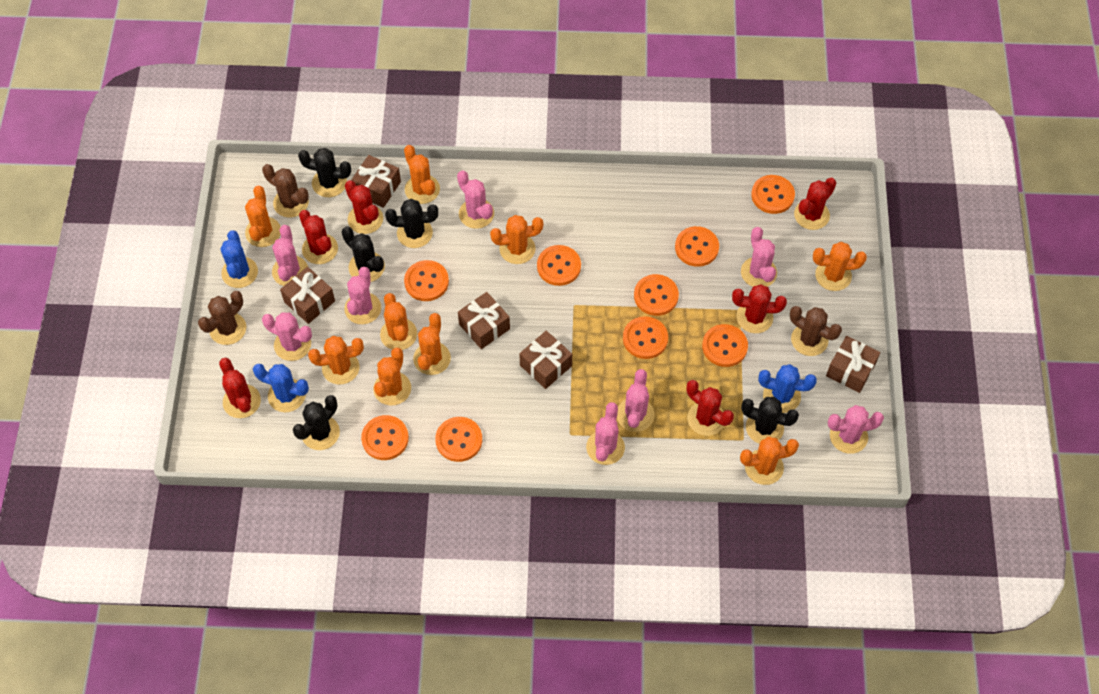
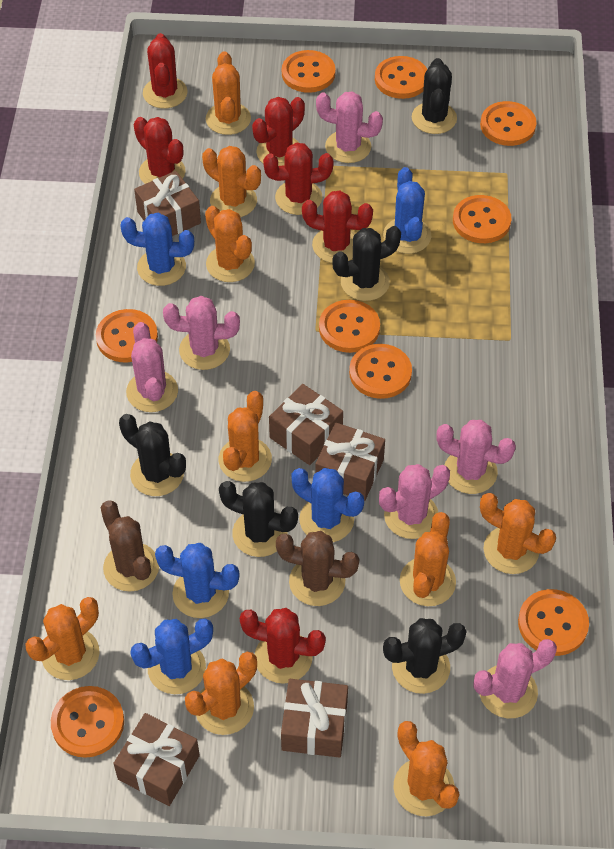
blue cactus: 3 -> 5
brown cactus: 3 -> 2
pink cactus: 8 -> 6

